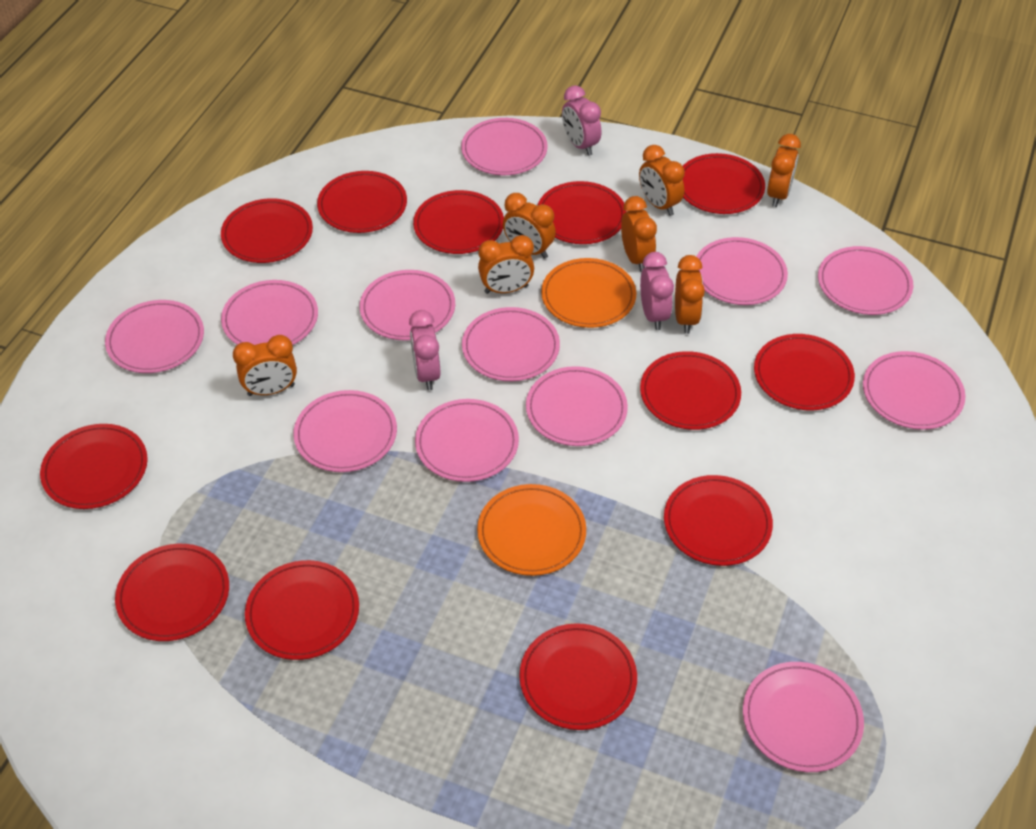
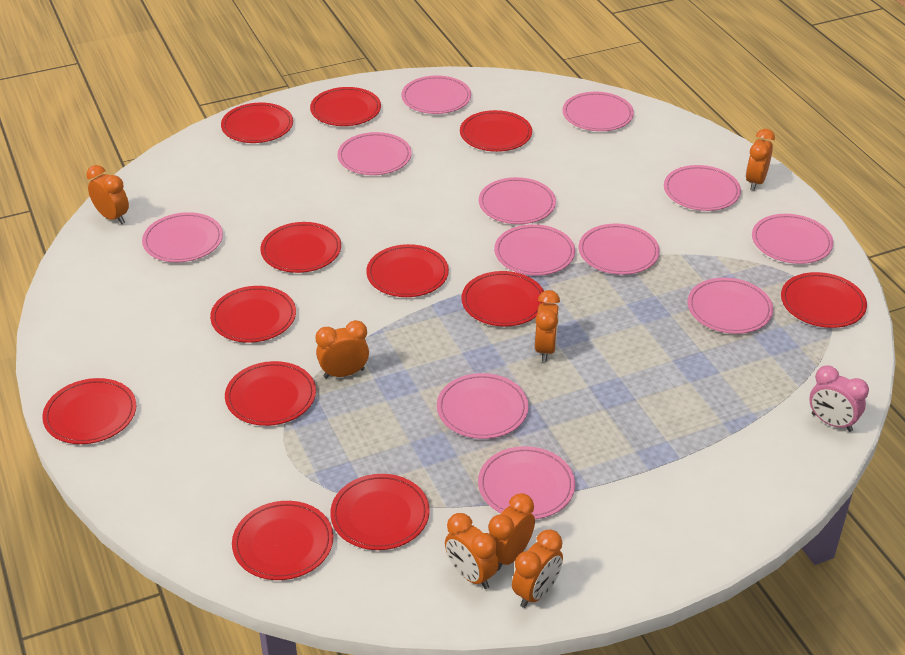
orange plate: 2 -> 0
pink clock: 3 -> 1

